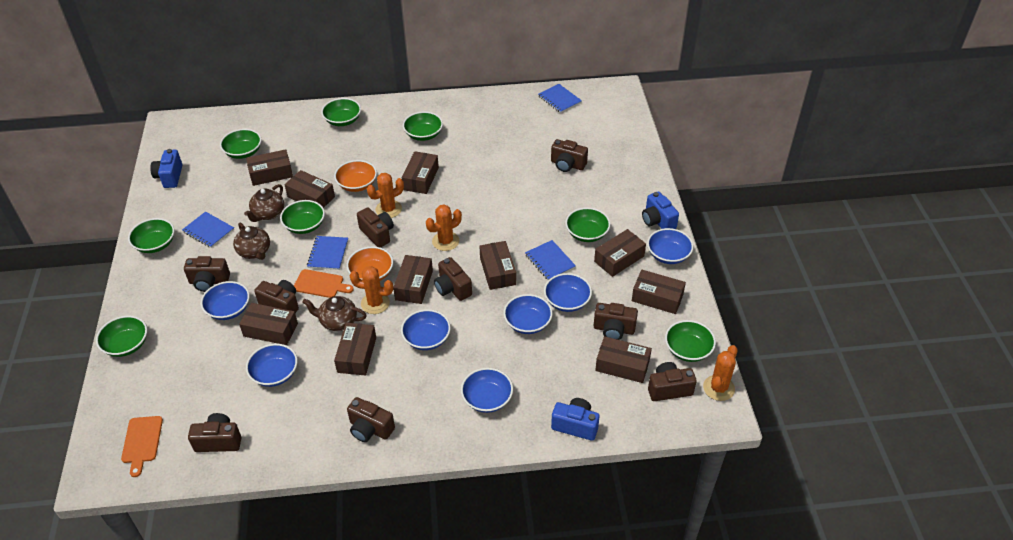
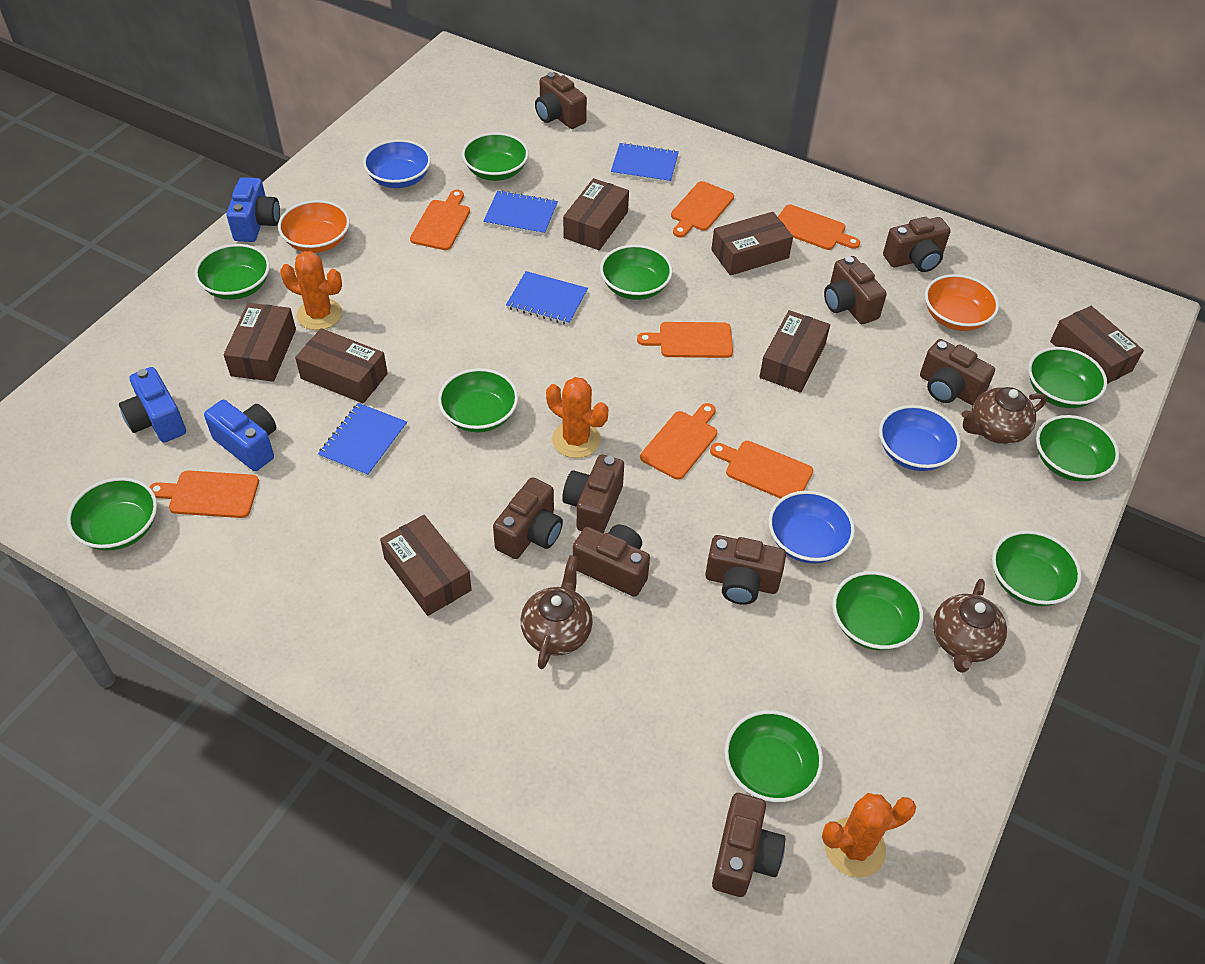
blue bowl: 7 -> 3
brown box: 10 -> 7
green bowl: 8 -> 10
orange cactus: 4 -> 3
orange cutting board: 2 -> 7

